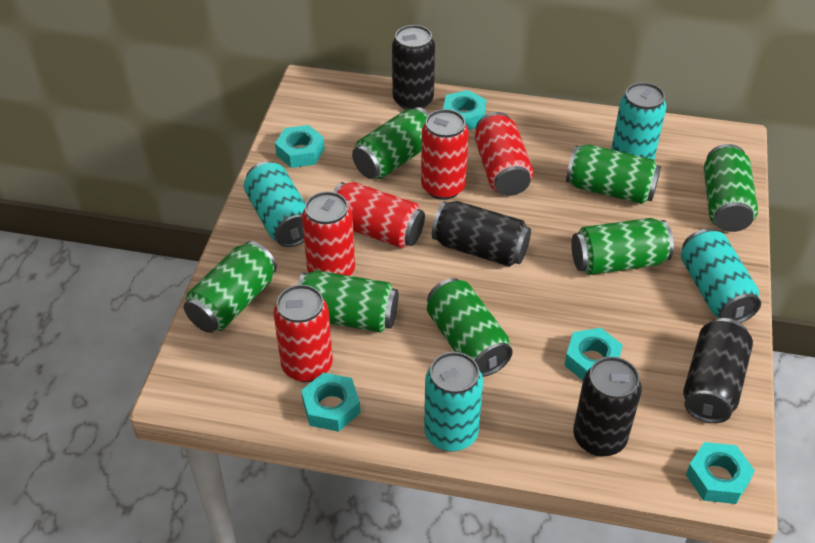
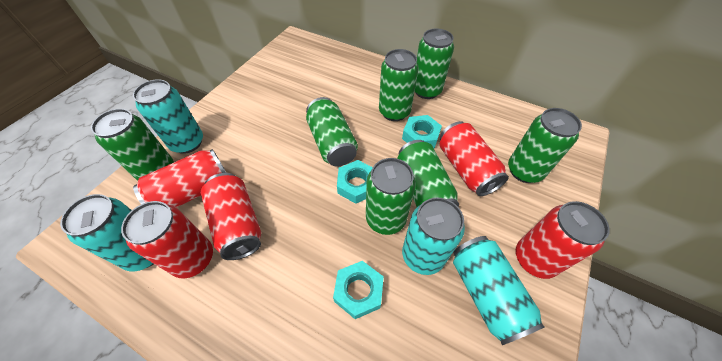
black can: 4 -> 0
turquoise nut: 5 -> 3

